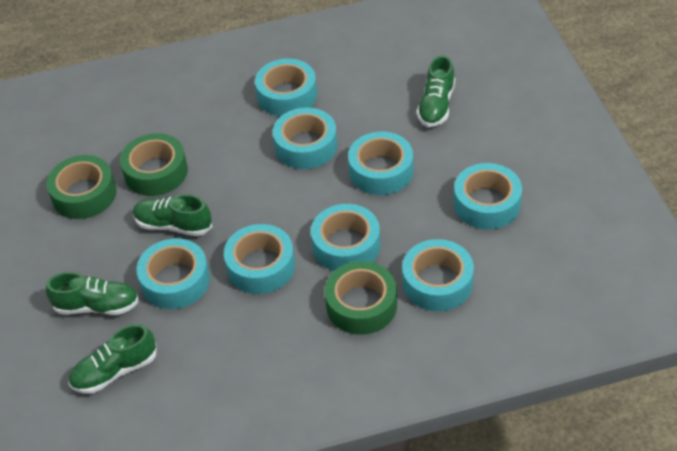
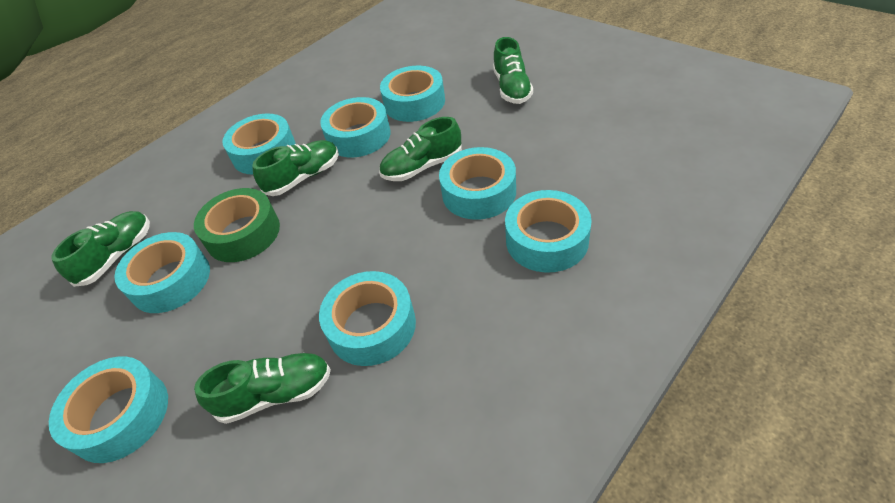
green shoe: 4 -> 5
green tape: 3 -> 1

